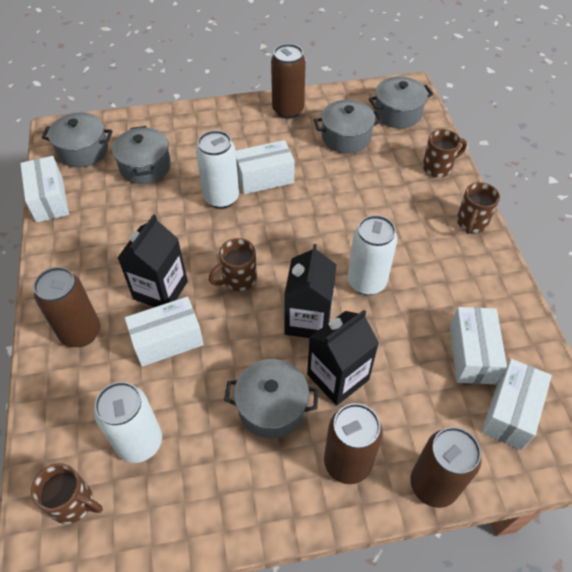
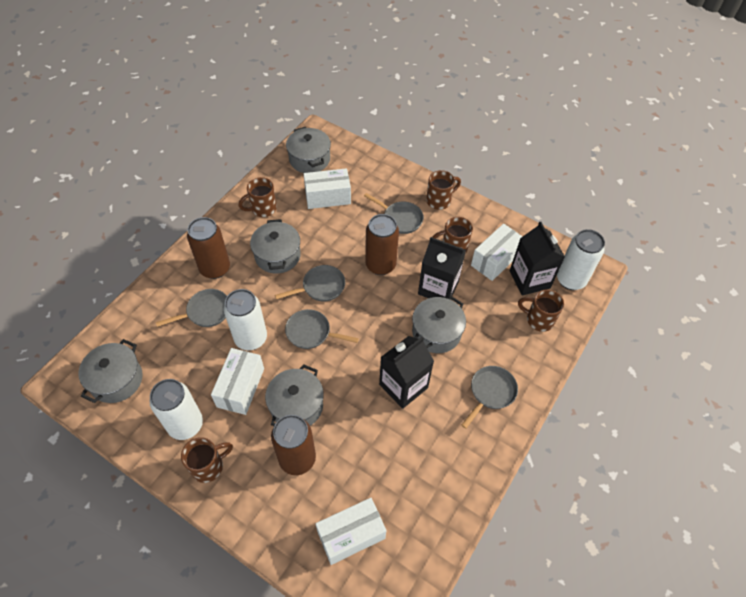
brown can: 4 -> 3
brown mug: 4 -> 5
grey pan: 0 -> 5
white box: 5 -> 4

